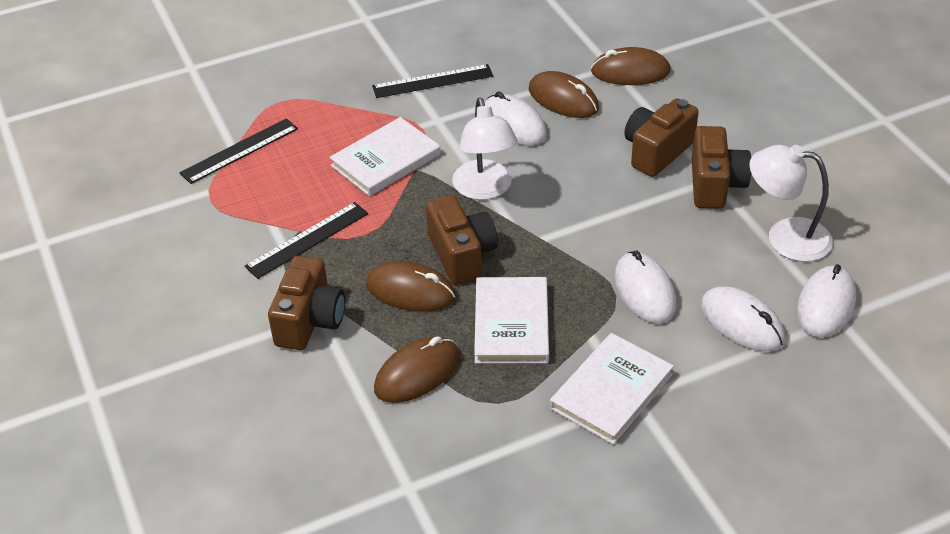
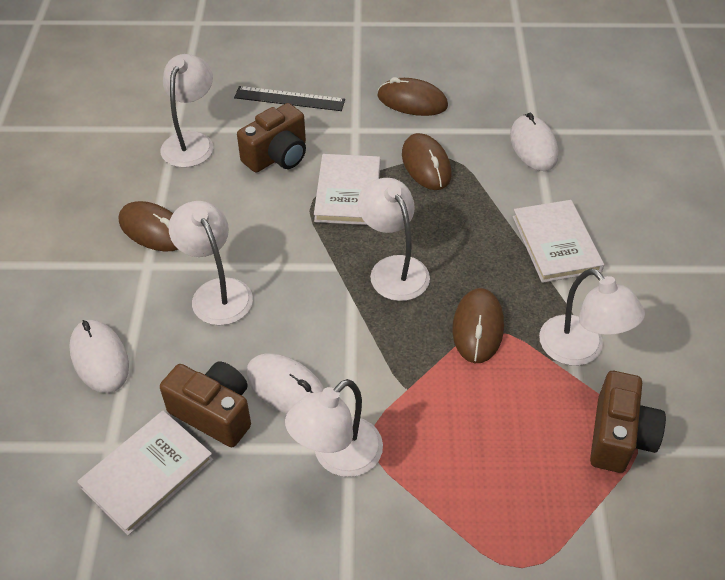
black ruler: 3 -> 1
brown camera: 4 -> 3
white lamp: 2 -> 5
white mouse: 4 -> 3

